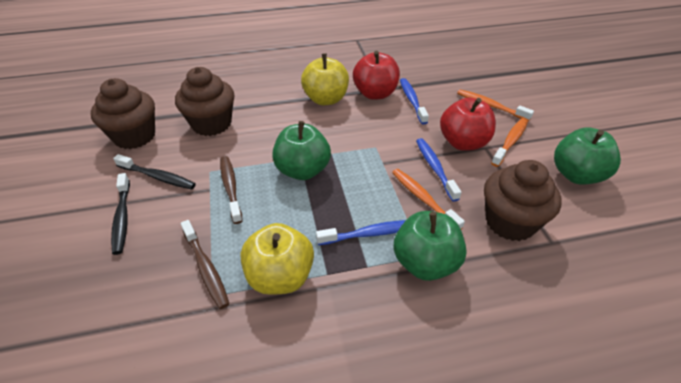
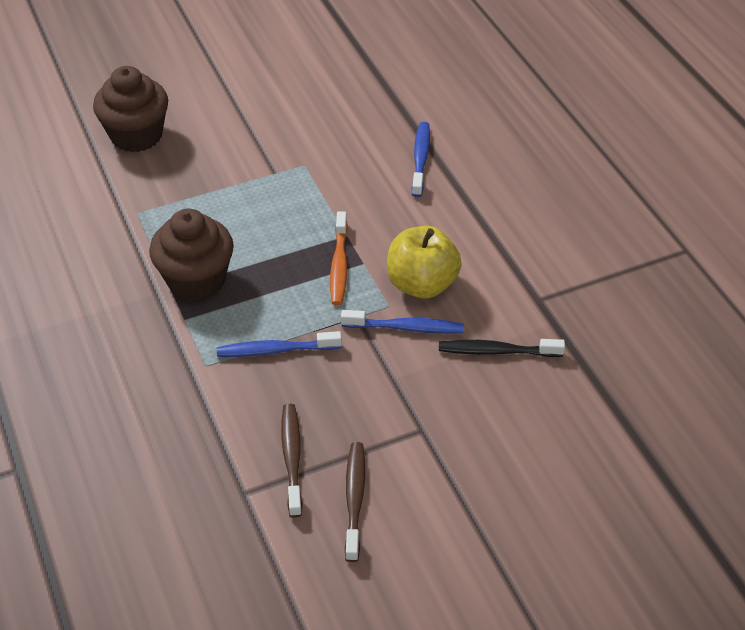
black toothbrush: 2 -> 1
brown cupcake: 3 -> 2
green apple: 3 -> 0
orange toothbrush: 3 -> 1
red apple: 2 -> 0
yellow apple: 2 -> 1

